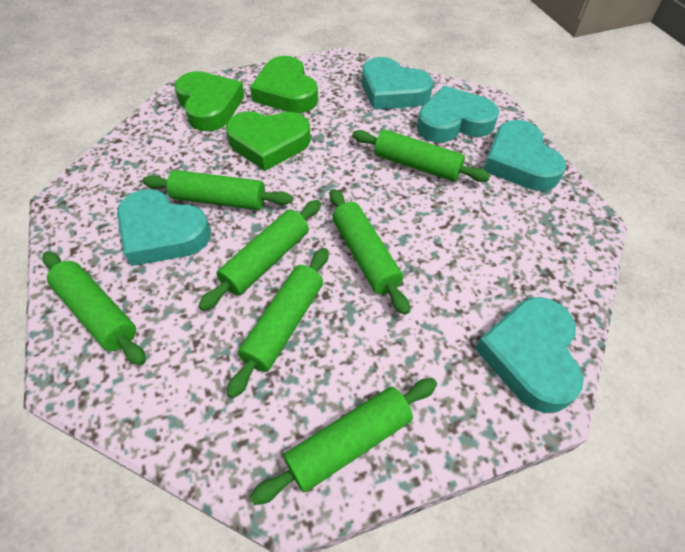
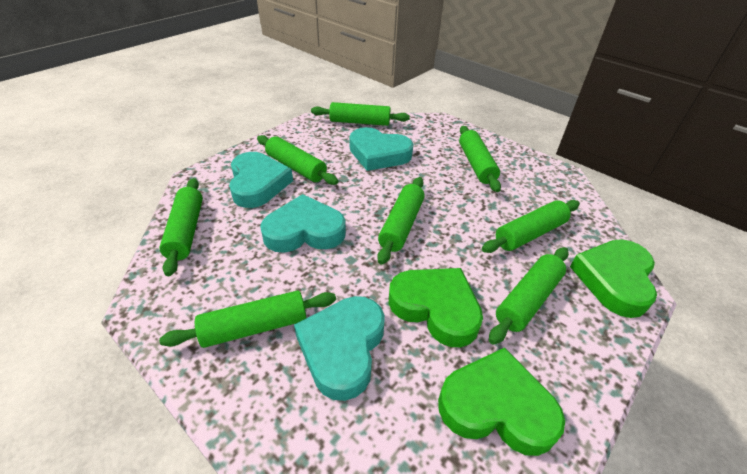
green rolling pin: 7 -> 8
turquoise heart: 5 -> 4

